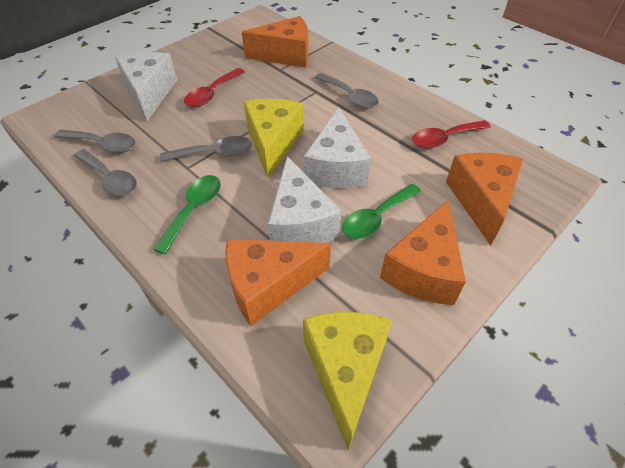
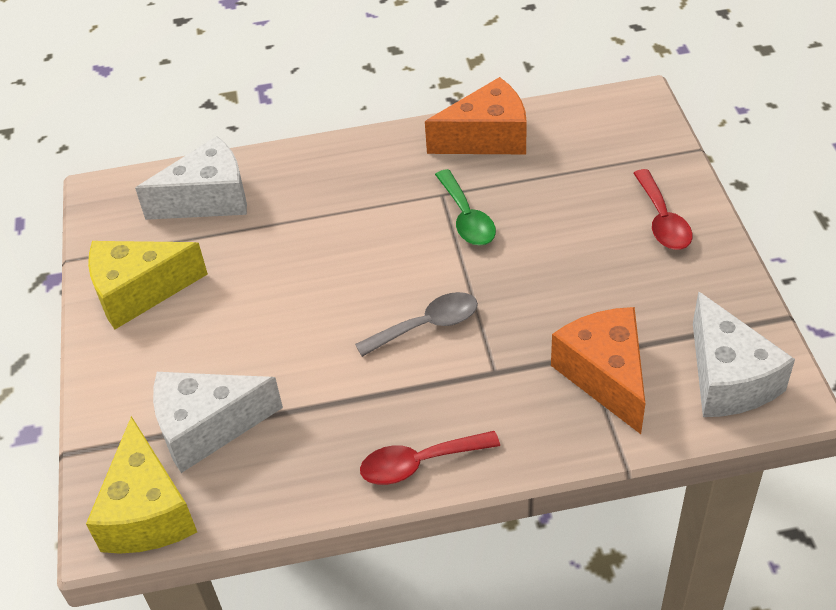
green spoon: 2 -> 1
grey spoon: 4 -> 1
orange cheese: 4 -> 2

